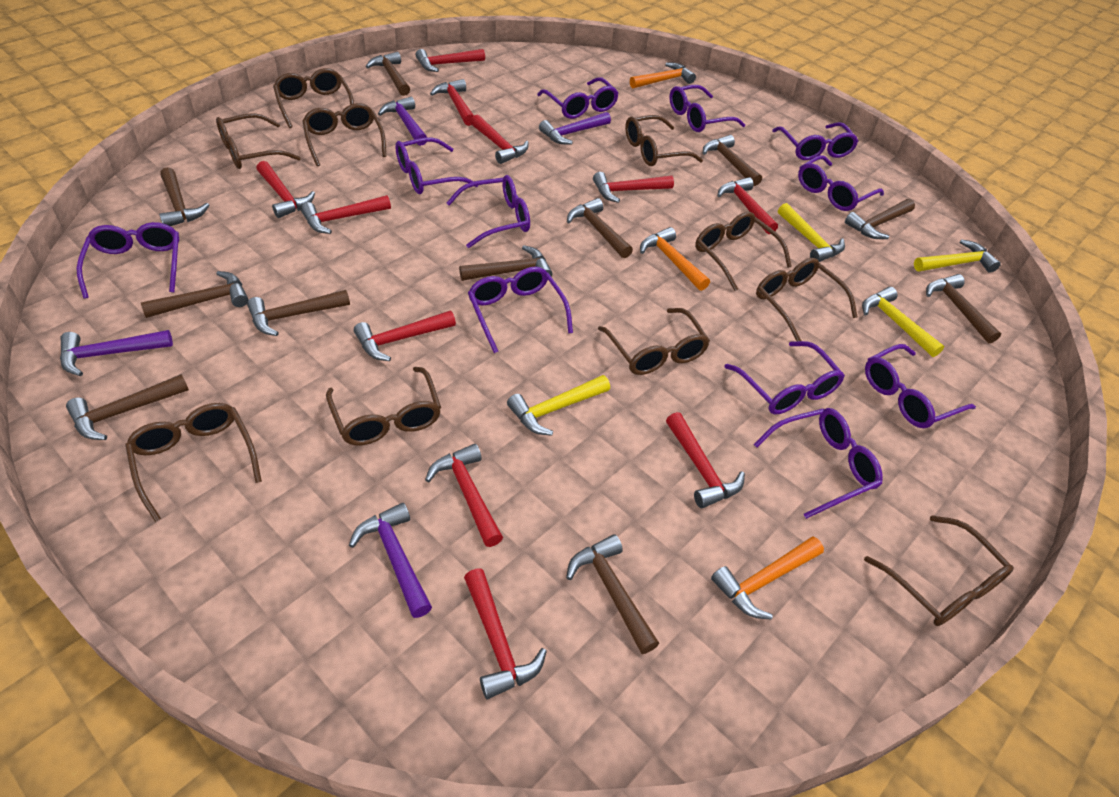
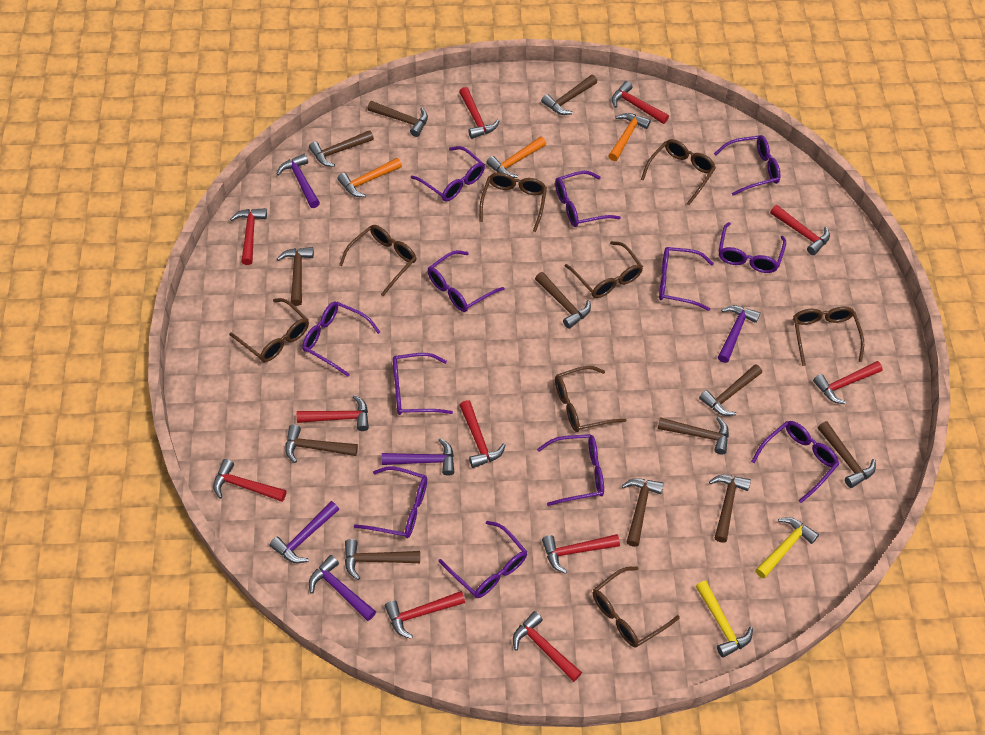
brown glasses: 10 -> 8
brown hammer: 11 -> 12
purple glasses: 11 -> 12
purple hammer: 4 -> 5
yellow hammer: 4 -> 2

